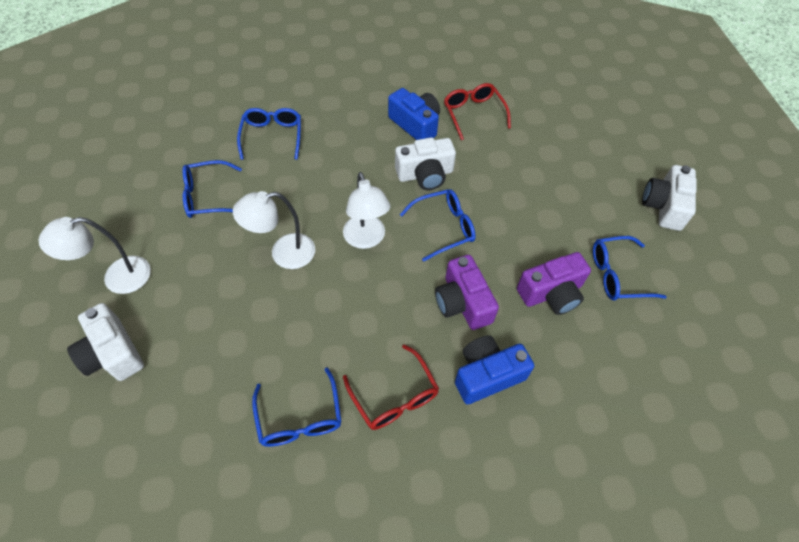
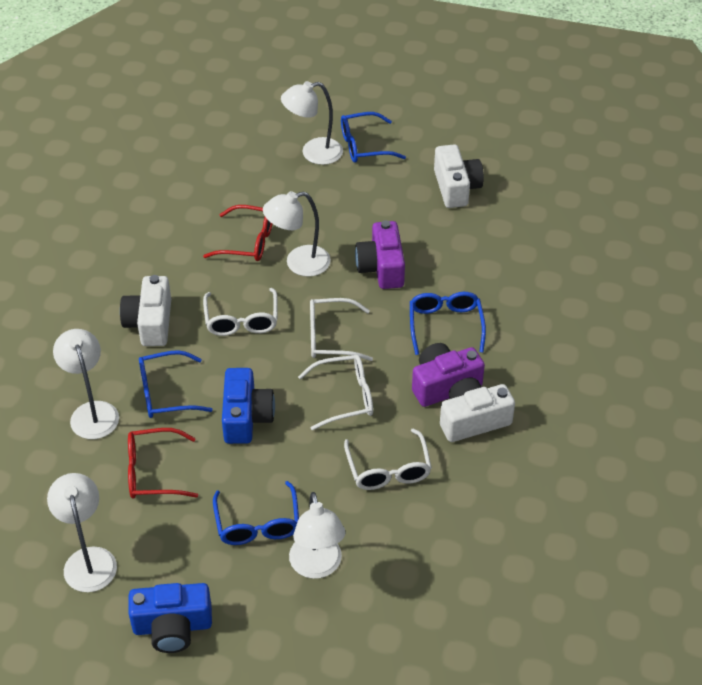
blue glasses: 5 -> 4
white glasses: 0 -> 4
white lamp: 3 -> 5

